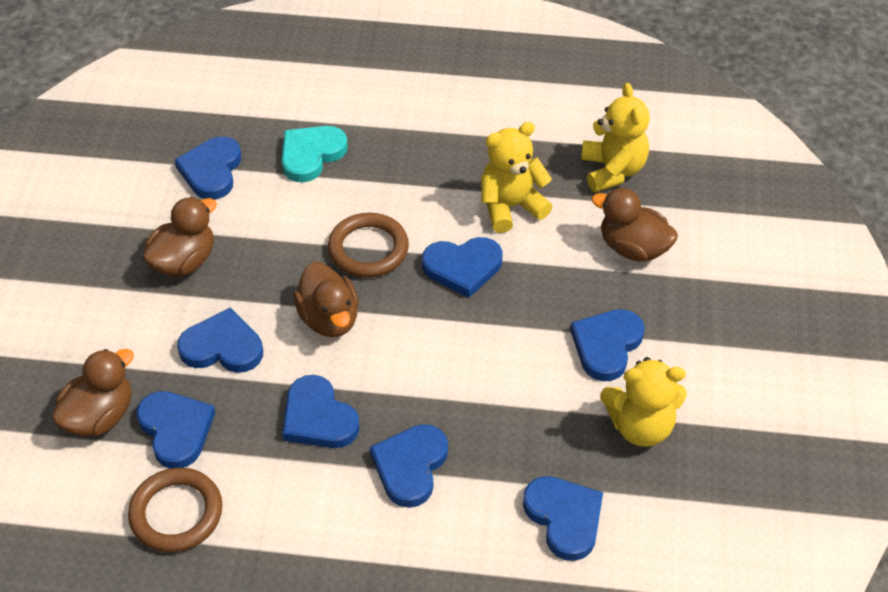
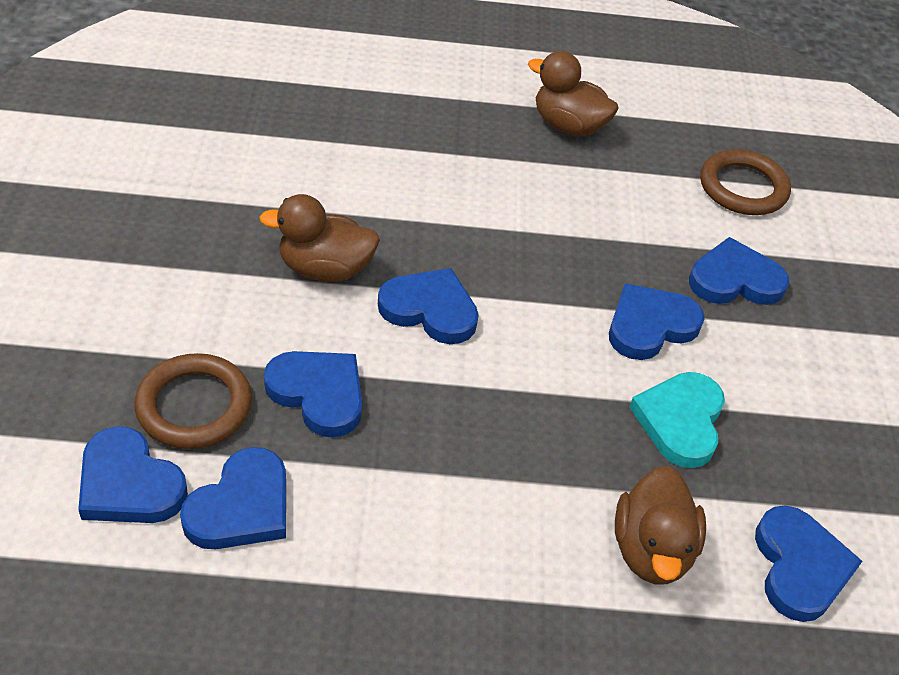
blue heart: 8 -> 7
brown duck: 4 -> 3
yellow teddy bear: 3 -> 0

